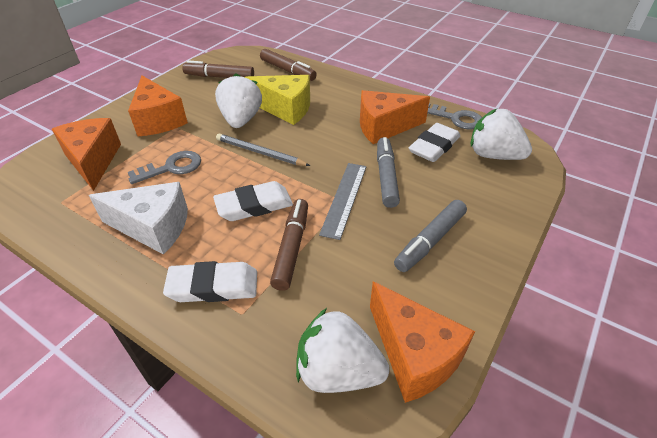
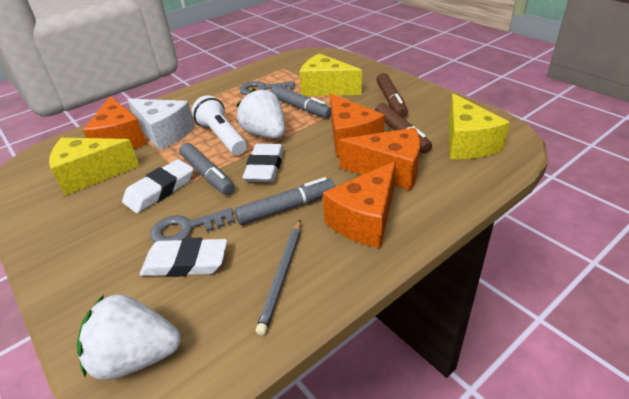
brown marker: 3 -> 2
grey marker: 2 -> 3
grey ruler: 1 -> 0
white flashlight: 0 -> 1
white strawberry: 3 -> 2
yellow cheese: 1 -> 3

